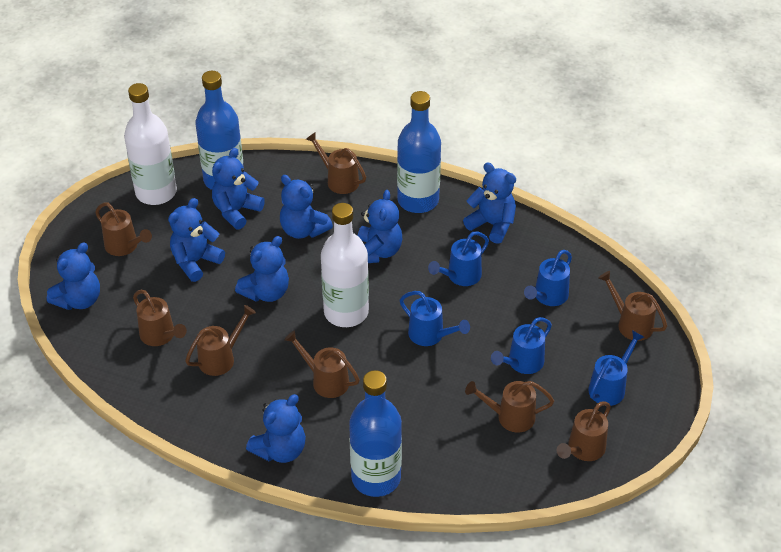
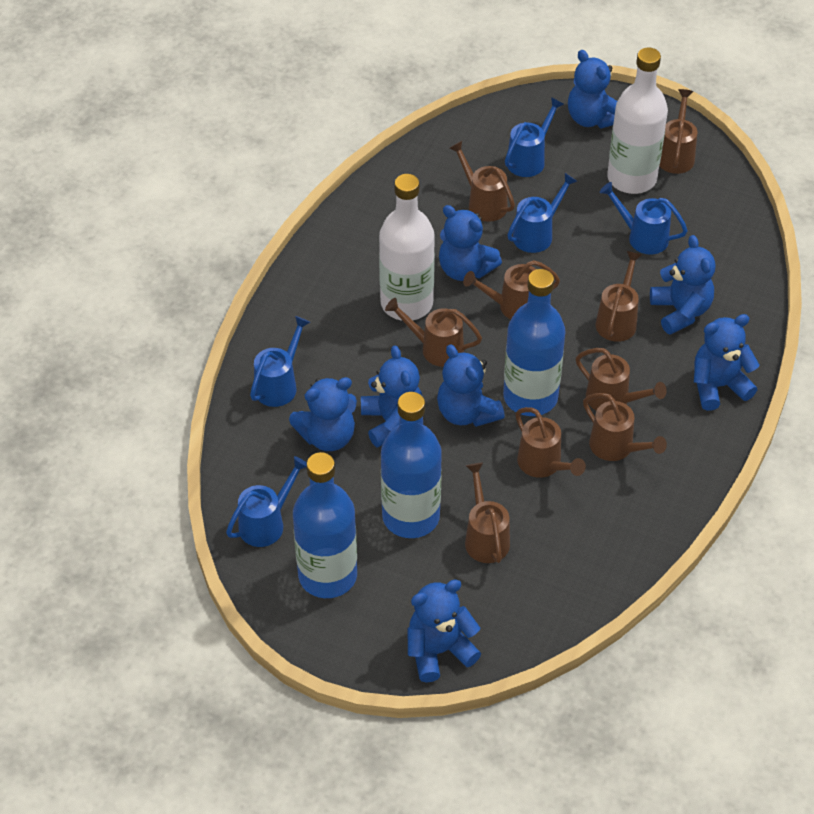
brown watering can: 8 -> 9

